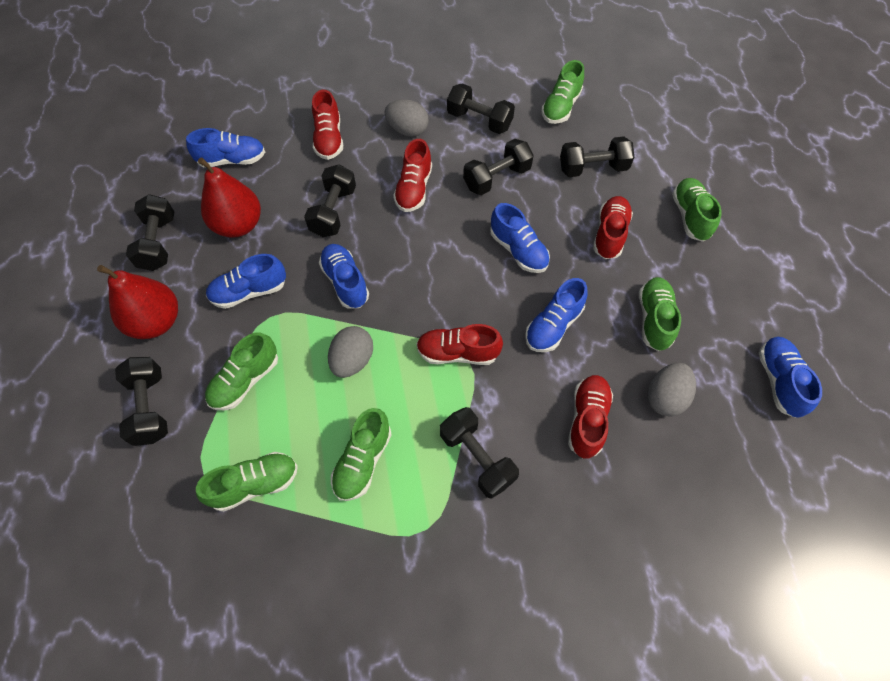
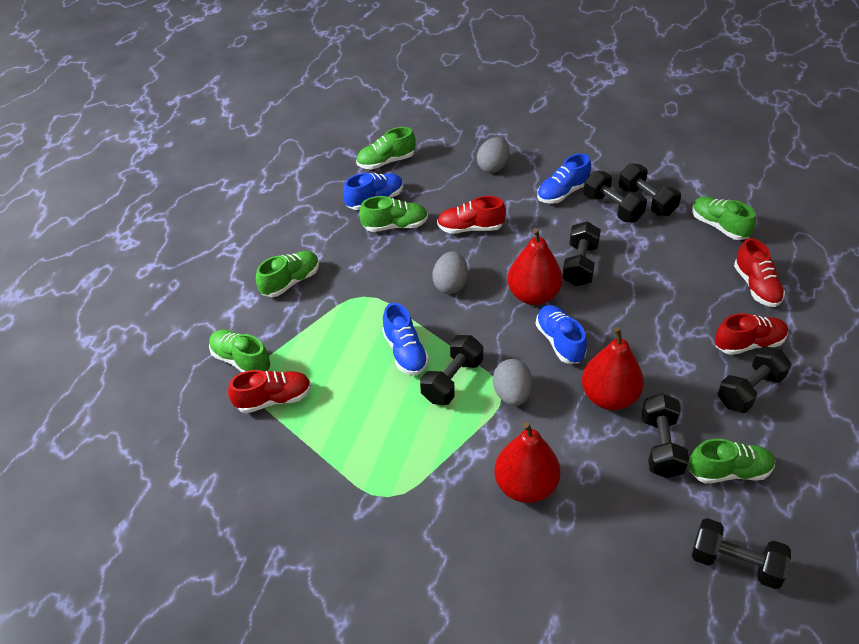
blue shoe: 6 -> 4
red pear: 2 -> 3
red shoe: 5 -> 4

